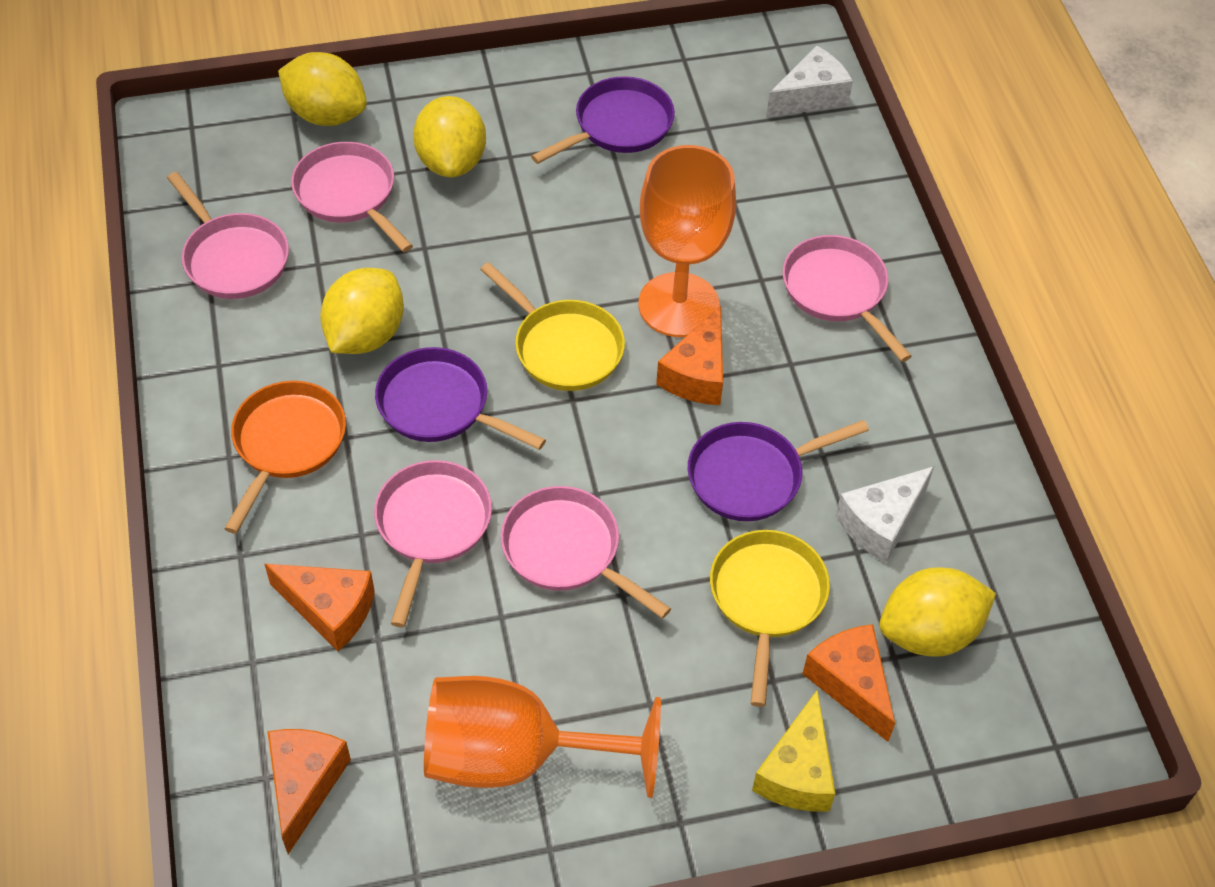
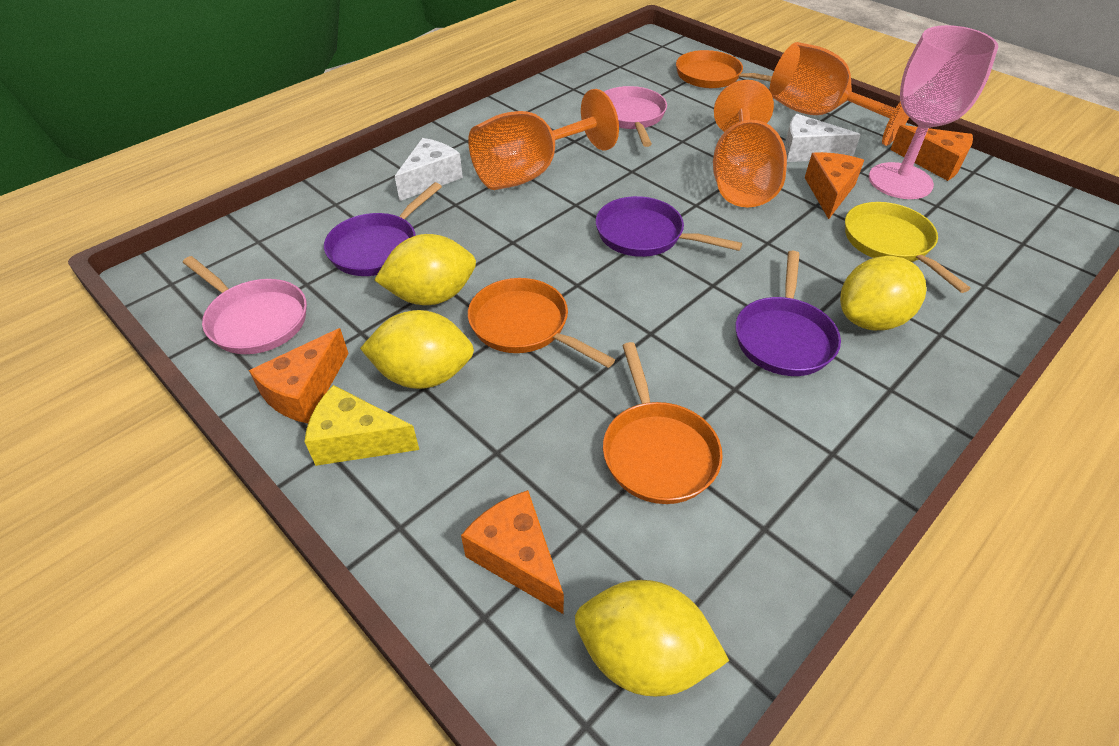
orange goblet: 2 -> 3
orange pan: 1 -> 3
pink goblet: 0 -> 1
pink pan: 5 -> 2
yellow pan: 2 -> 1

